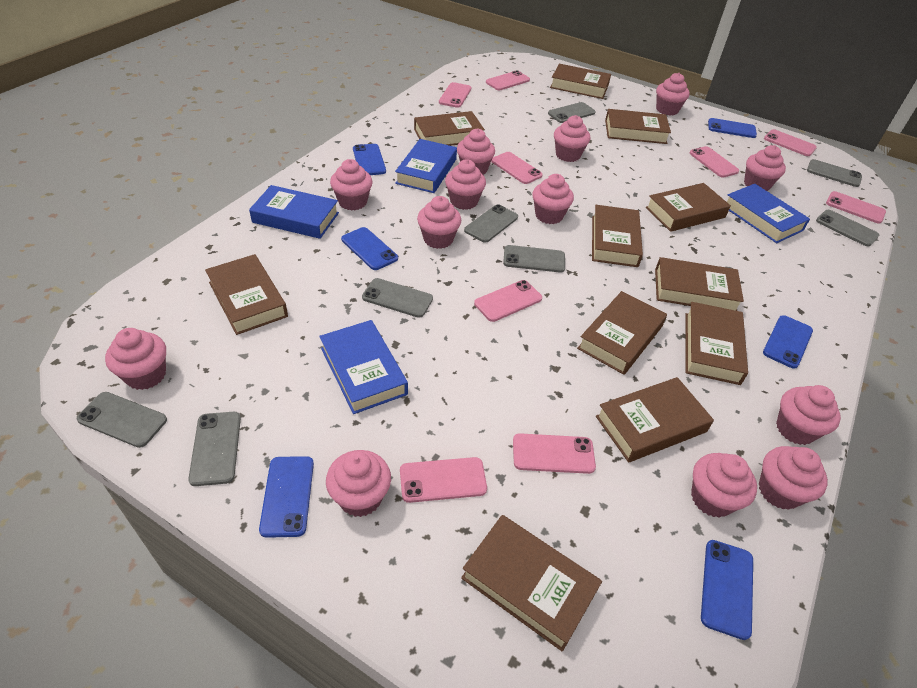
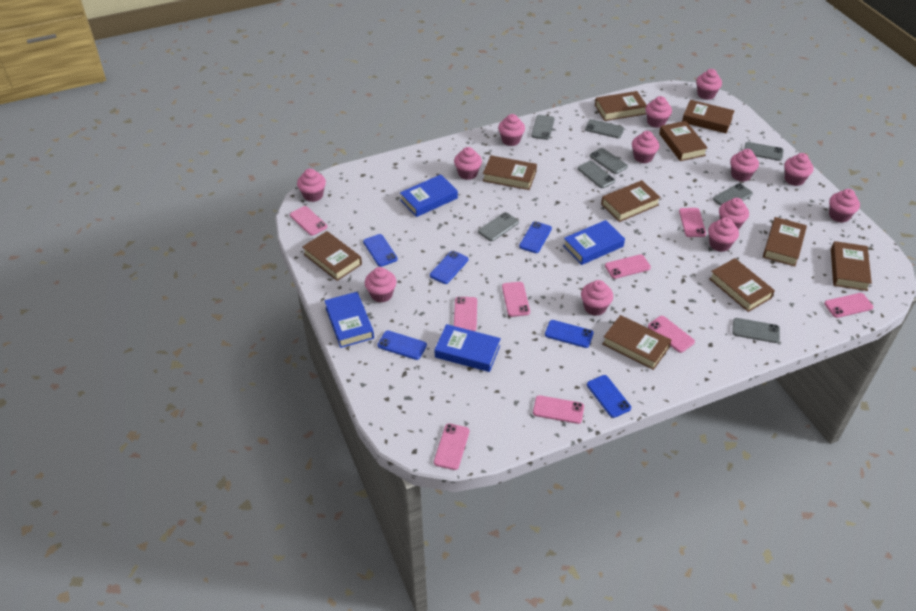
brown book: 11 -> 10

